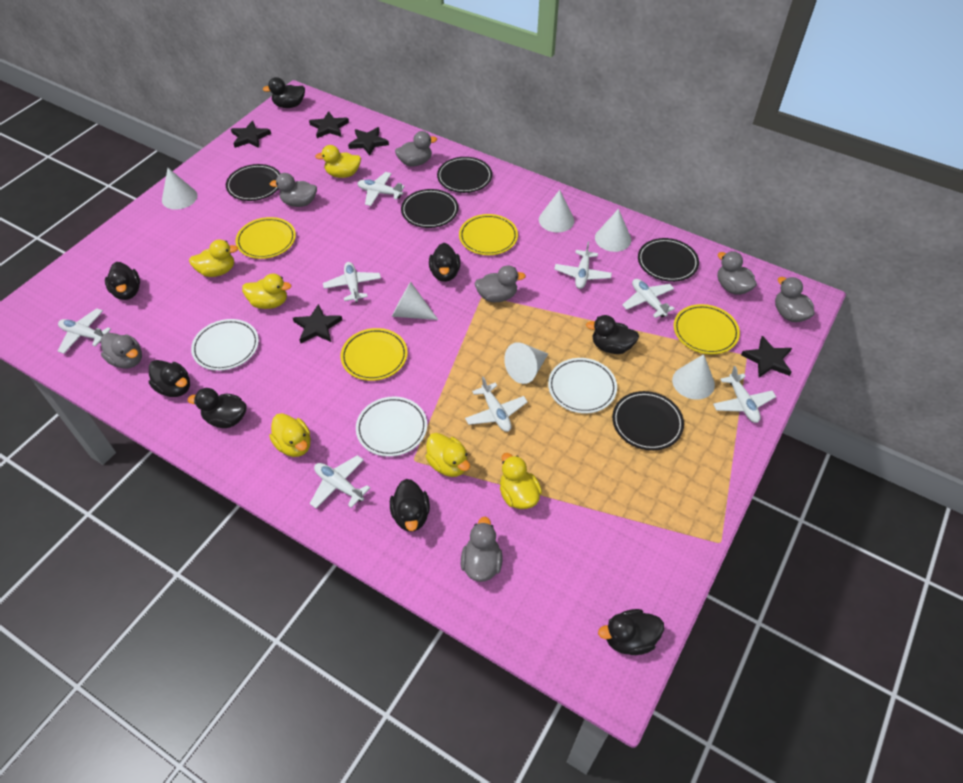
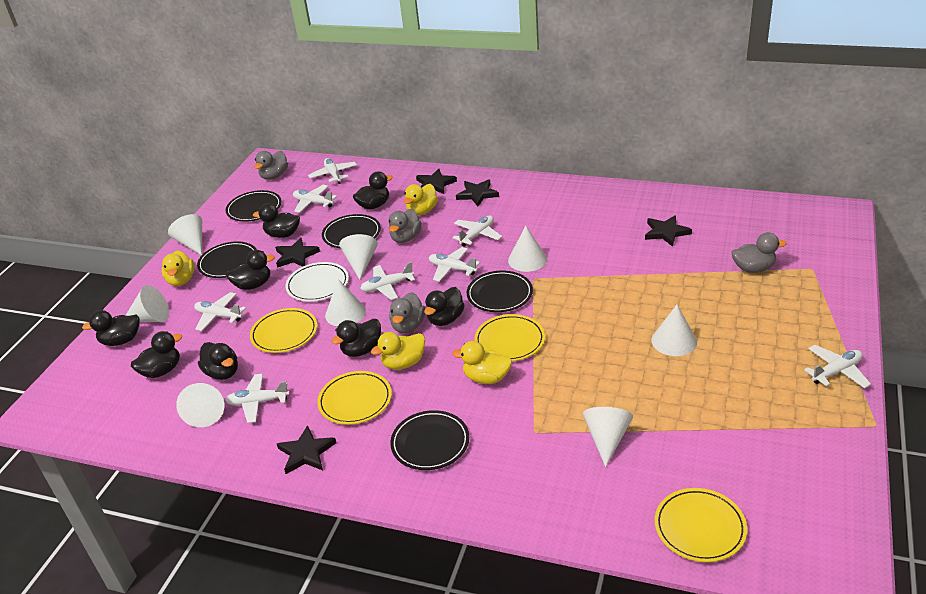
grey duck: 7 -> 4
white cone: 6 -> 8
white plate: 3 -> 1
yellow duck: 6 -> 4

